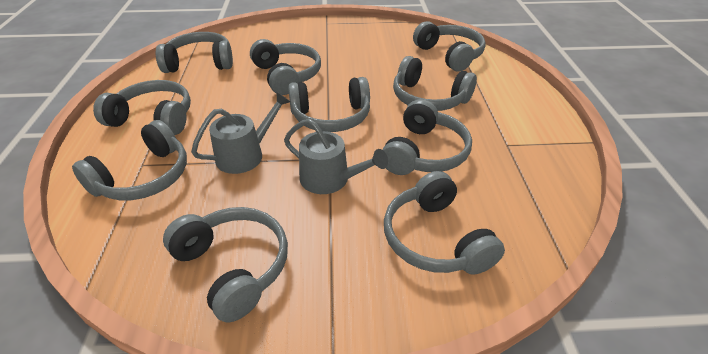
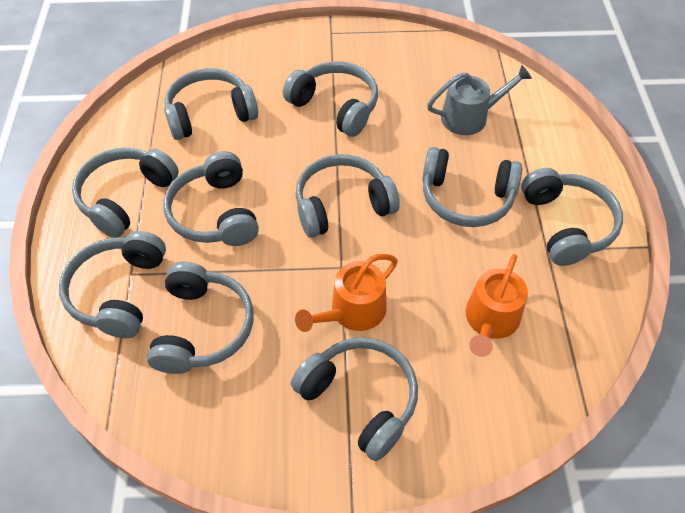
grey watering can: 2 -> 1
orange watering can: 0 -> 2

